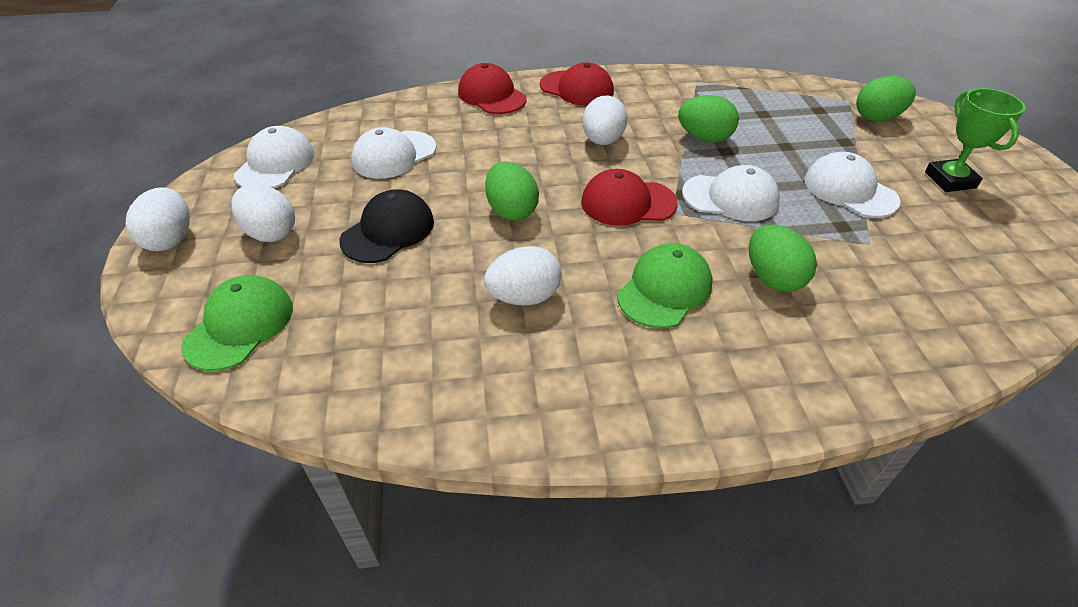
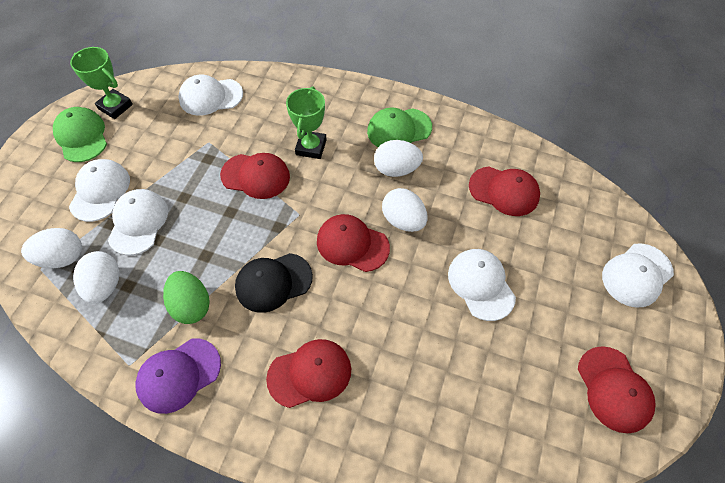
green egg: 4 -> 1
green trophy: 1 -> 2
purple cap: 0 -> 1
red cap: 3 -> 5
white cap: 4 -> 5

